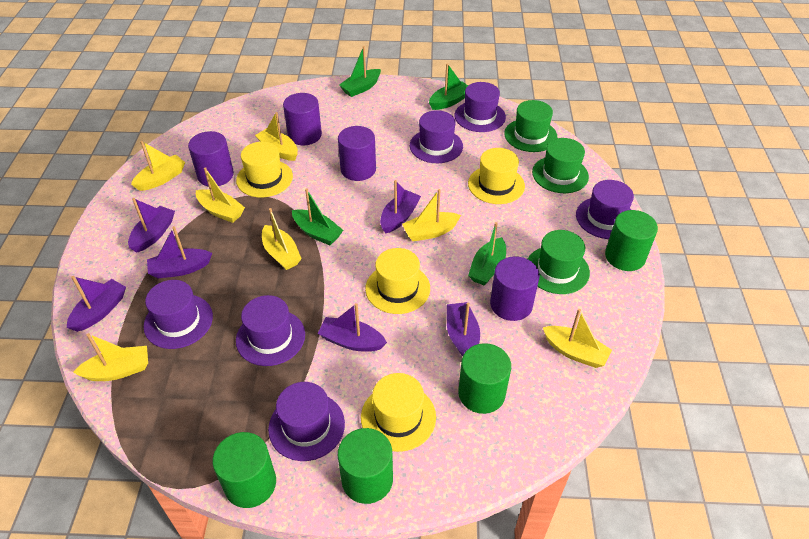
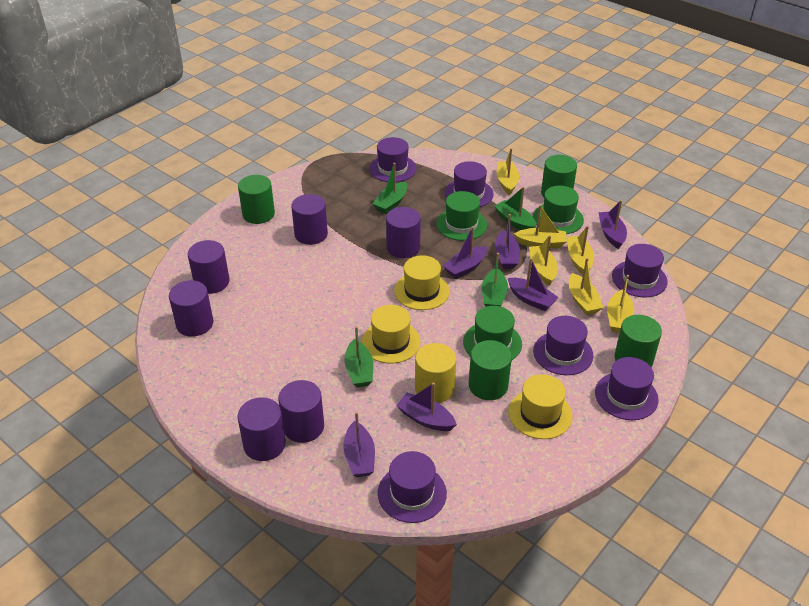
purple cylinder: 4 -> 6
yellow boat: 7 -> 6
yellow cylinder: 0 -> 1
yellow hat: 4 -> 3

